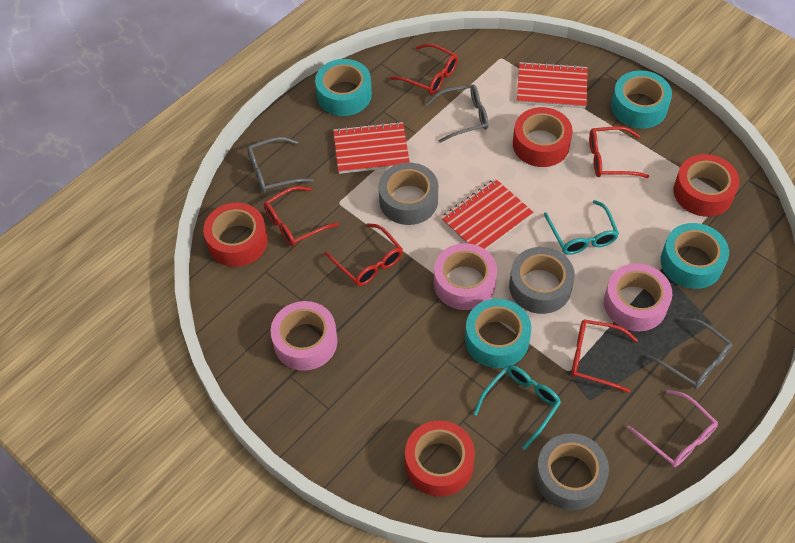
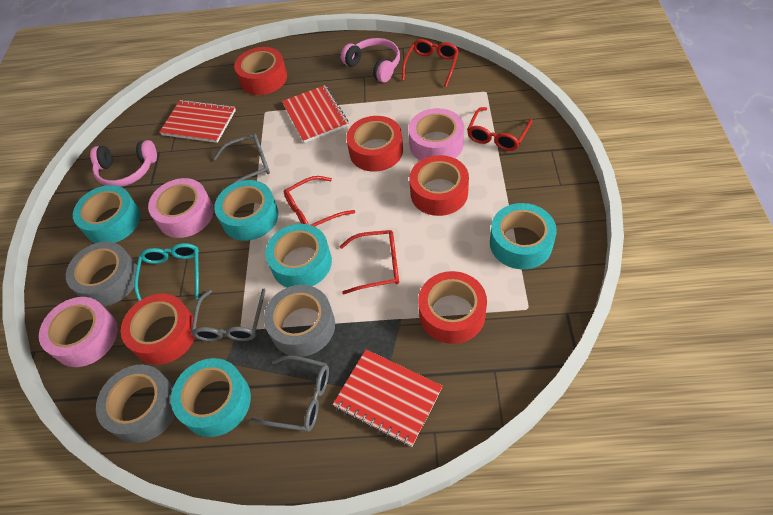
pink glasses: 1 -> 0
pink headphones: 0 -> 2
red glasses: 5 -> 4
red tape: 4 -> 5
turquoise glasses: 2 -> 1
turquoise tape: 4 -> 5

